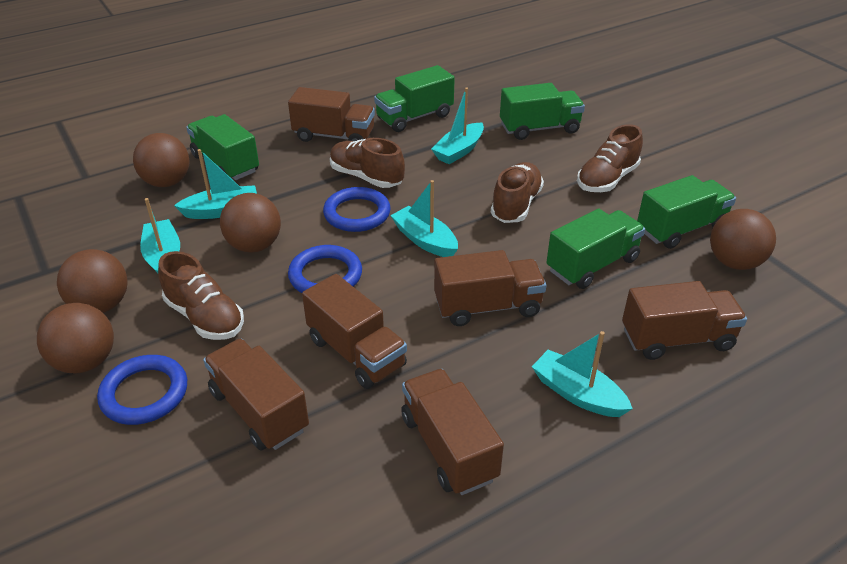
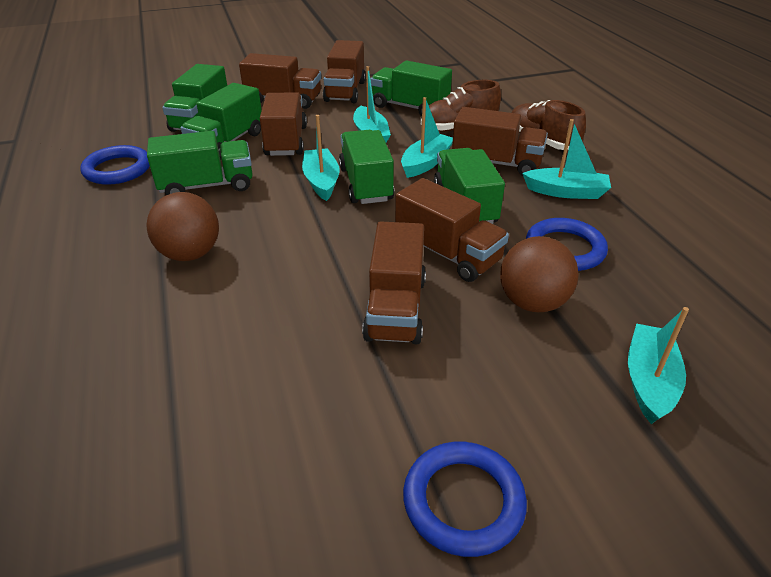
brown ball: 5 -> 2
brown shoe: 4 -> 2
green truck: 5 -> 6

